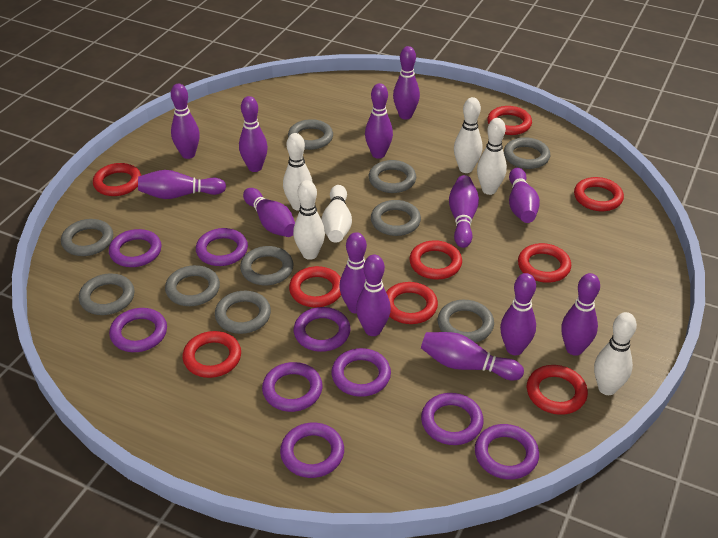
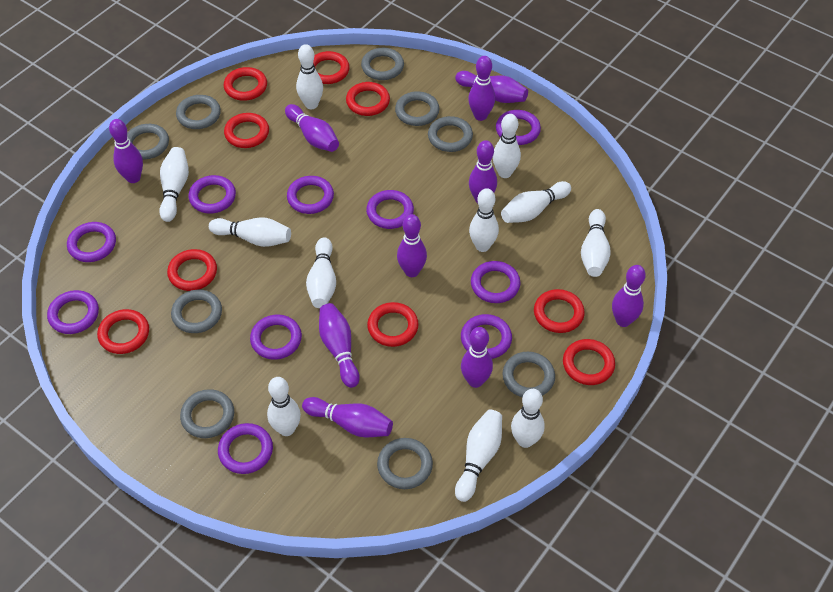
grey ring: 10 -> 9
purple bowling pin: 13 -> 10
purple ring: 9 -> 10
white bowling pin: 6 -> 11

